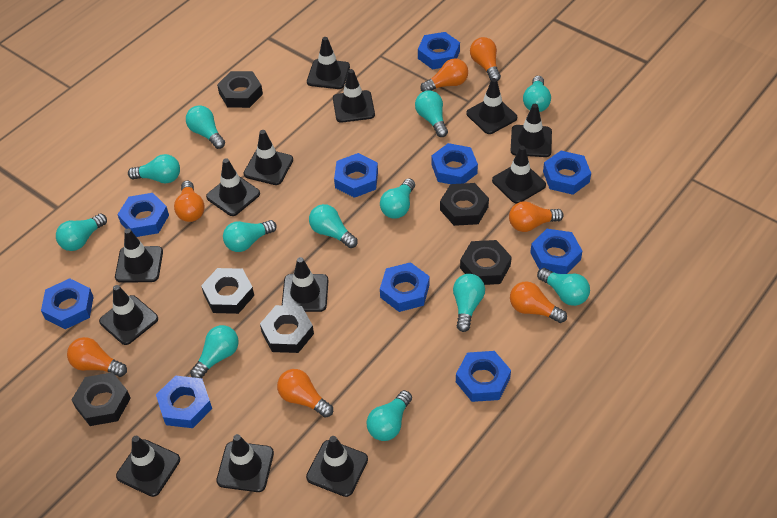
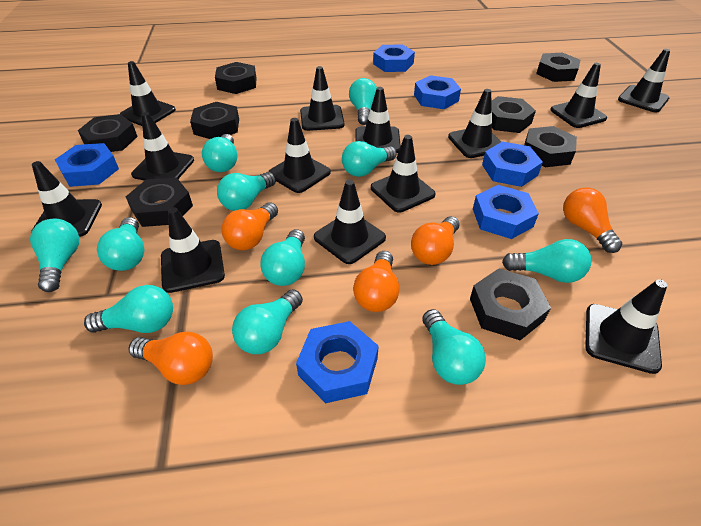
black nut: 6 -> 8
blue nut: 10 -> 6
orange light bulb: 7 -> 5
turquoise light bulb: 12 -> 11

